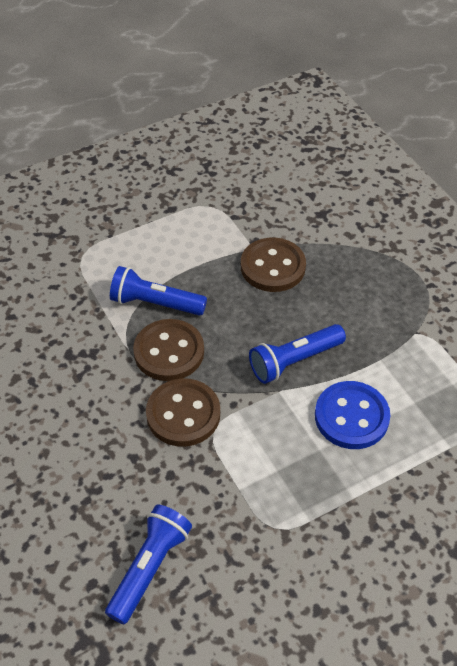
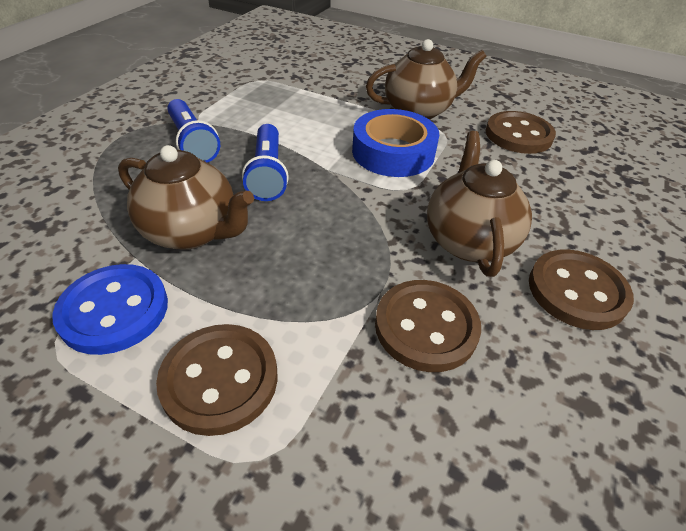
blue flashlight: 3 -> 2
blue tape: 0 -> 1
brown button: 3 -> 4
brown teapot: 0 -> 3

